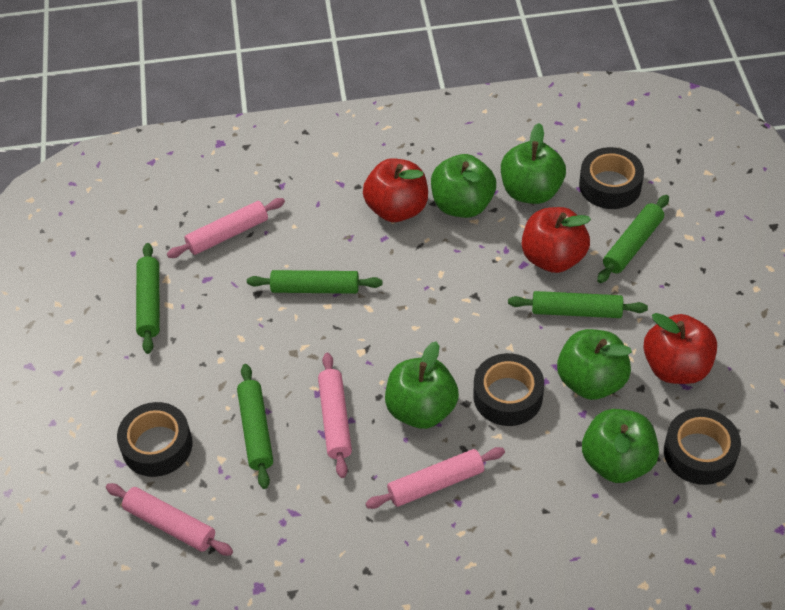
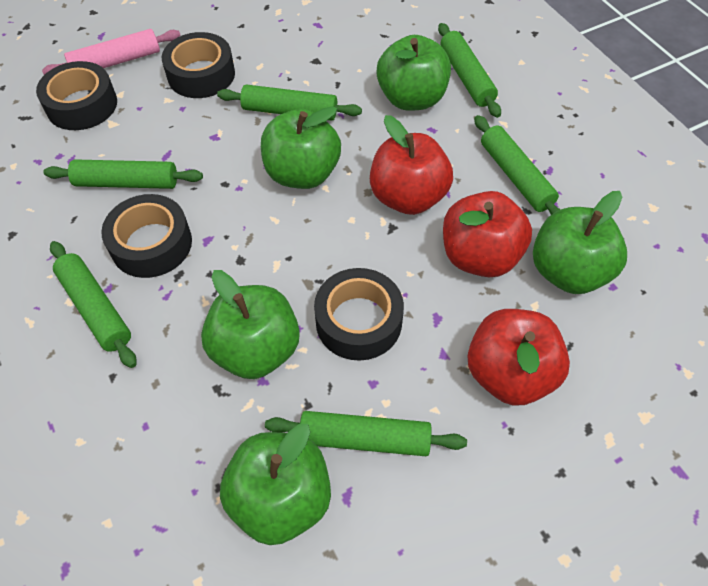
green rolling pin: 5 -> 6
pink rolling pin: 4 -> 1

